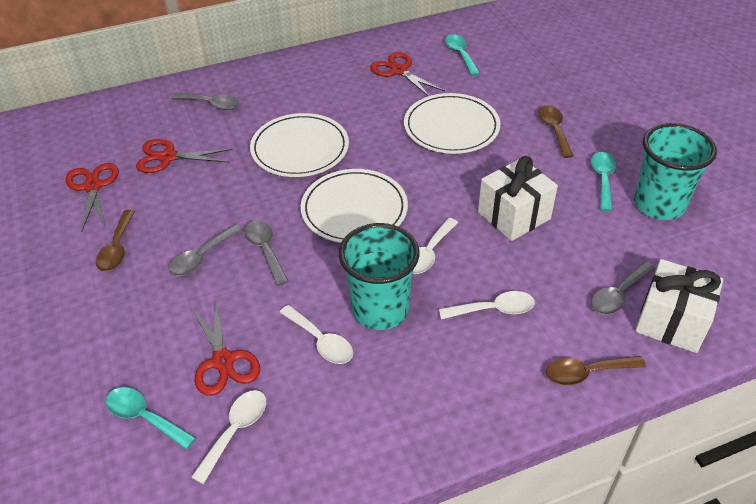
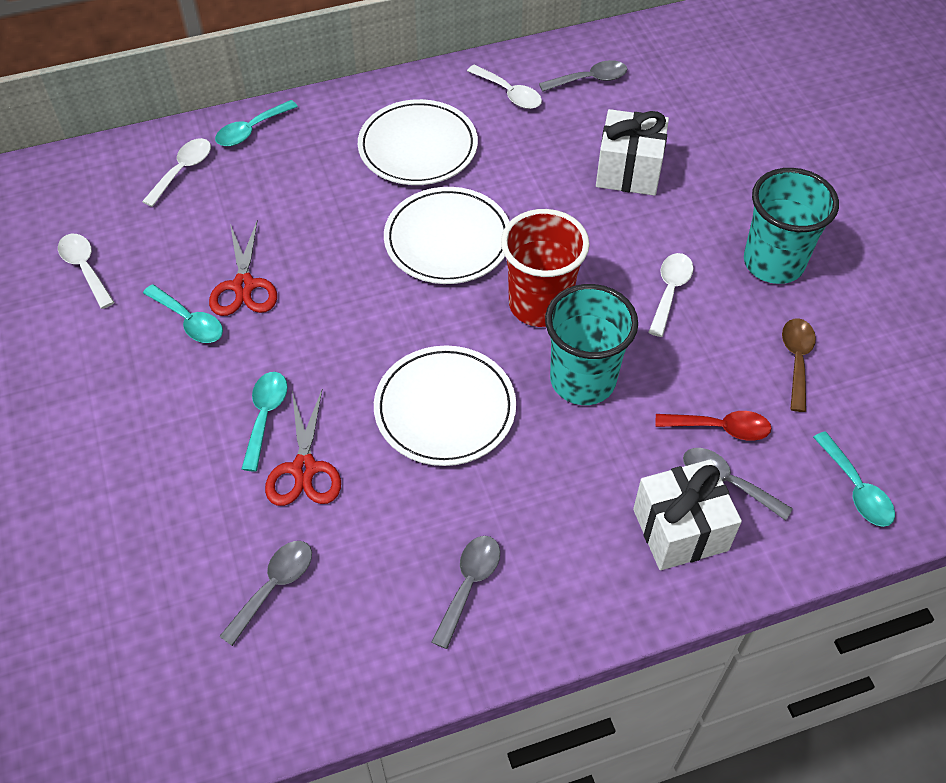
brown spoon: 3 -> 1
red cup: 0 -> 1
red scissors: 4 -> 2
red spoon: 0 -> 1
turquoise spoon: 3 -> 4

